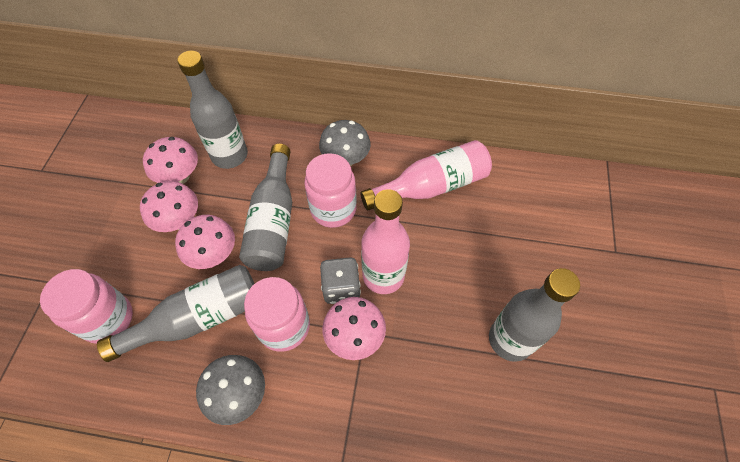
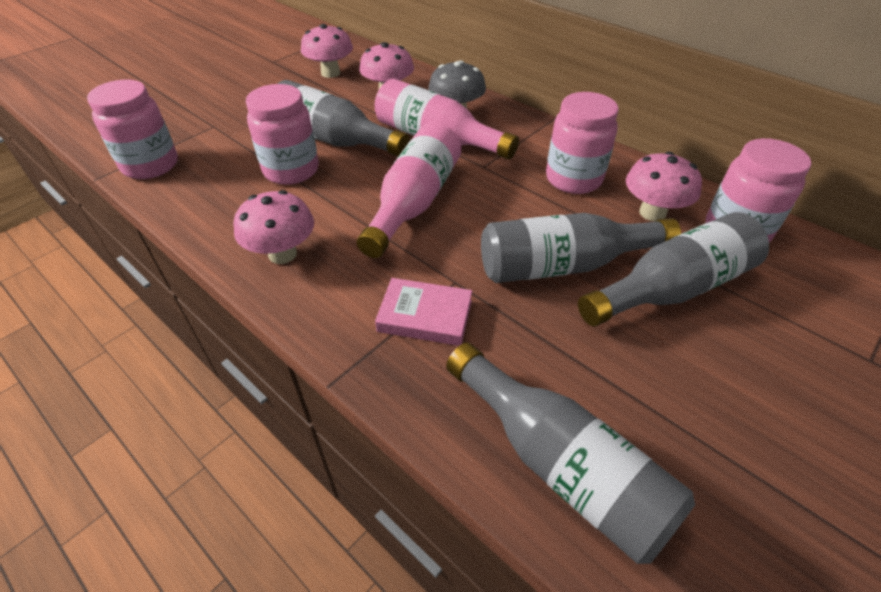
grey dice: 1 -> 0
grey mushroom: 2 -> 1
pink book: 0 -> 1
pink jar: 3 -> 4

